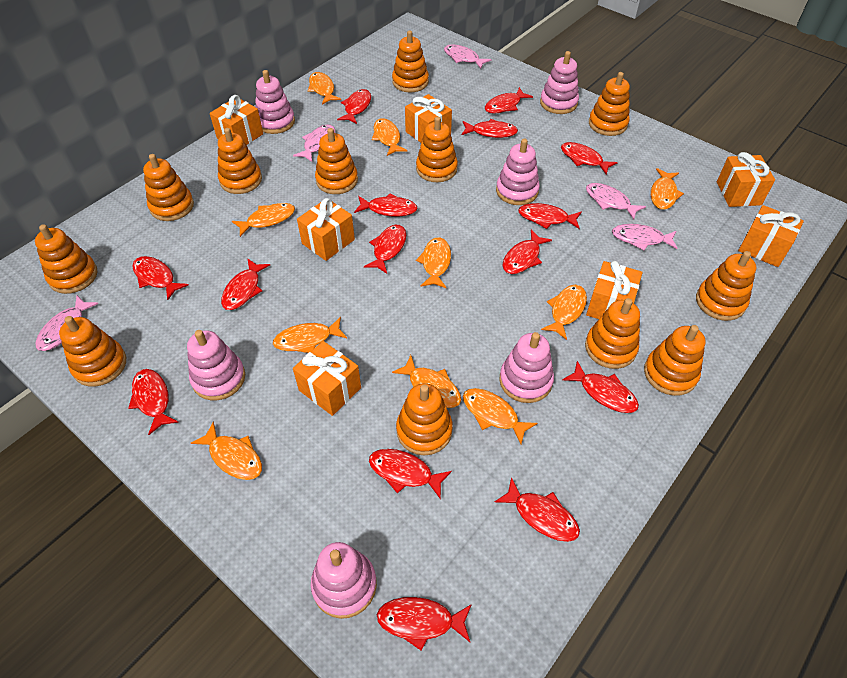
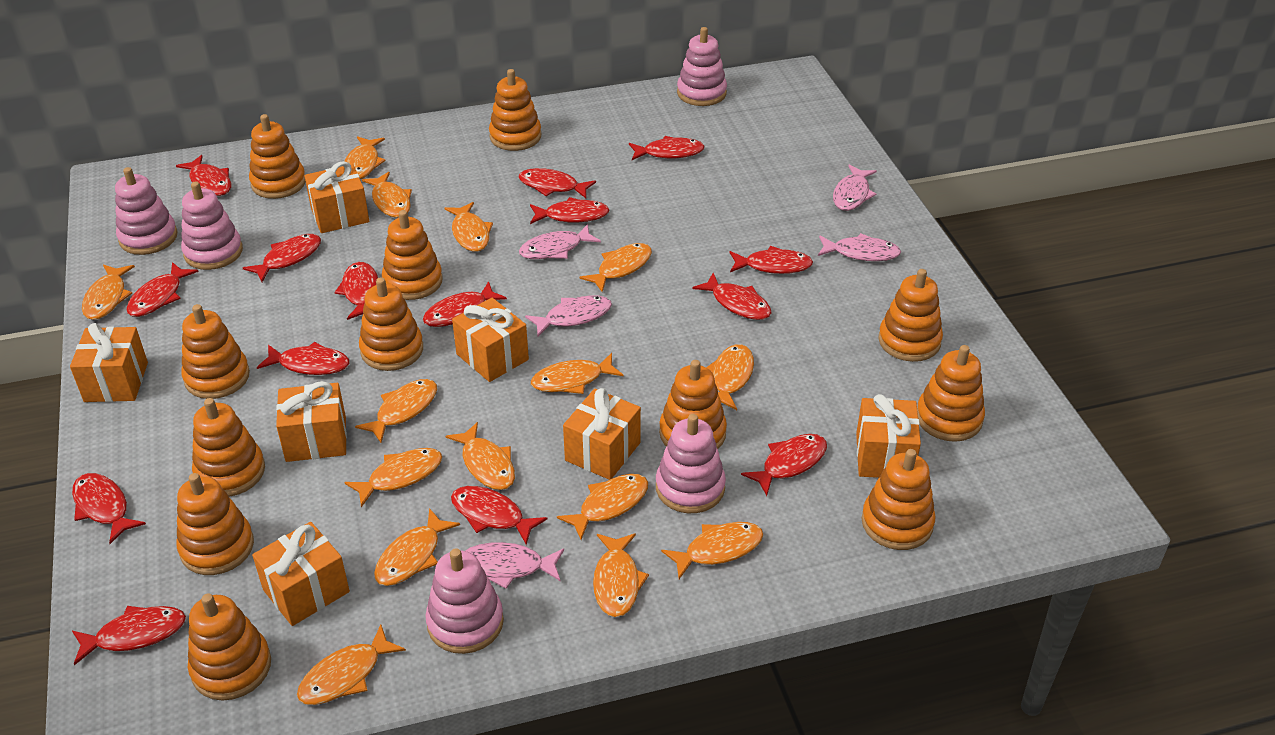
orange fish: 10 -> 15
pink stacking toy: 6 -> 5

